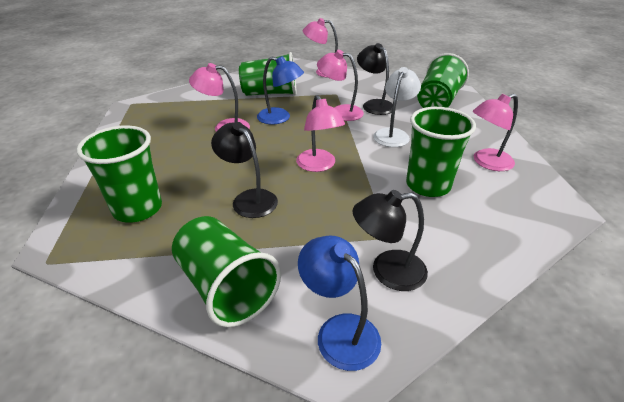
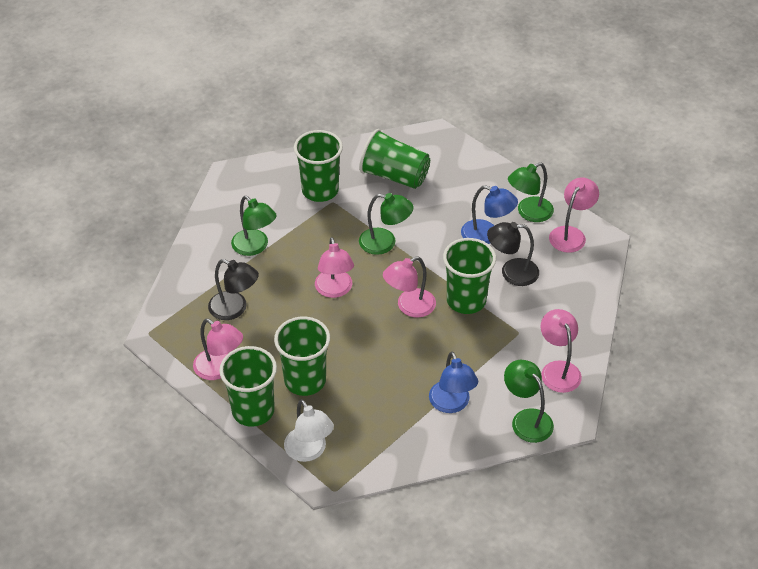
black lamp: 3 -> 2
green lamp: 0 -> 4

